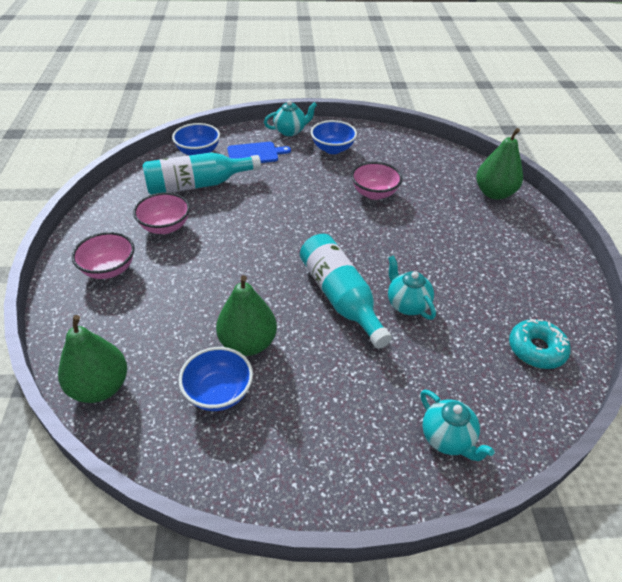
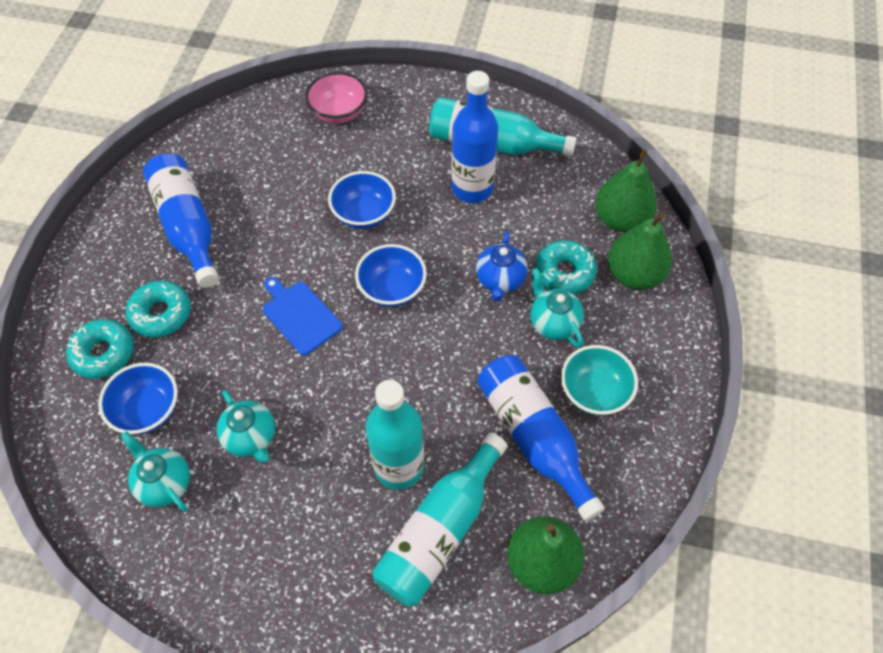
blue bottle: 0 -> 3
blue teapot: 0 -> 1
pink bowl: 3 -> 1
turquoise bottle: 2 -> 3
turquoise bowl: 0 -> 1
turquoise donut: 1 -> 3

